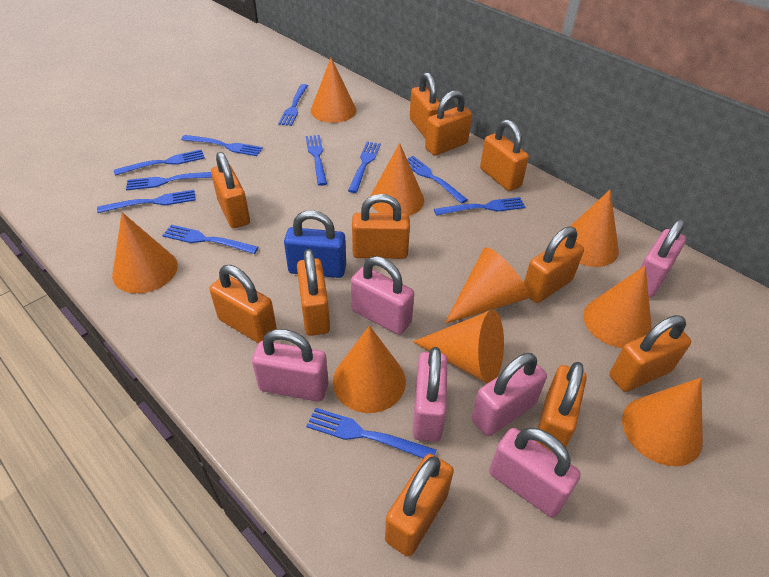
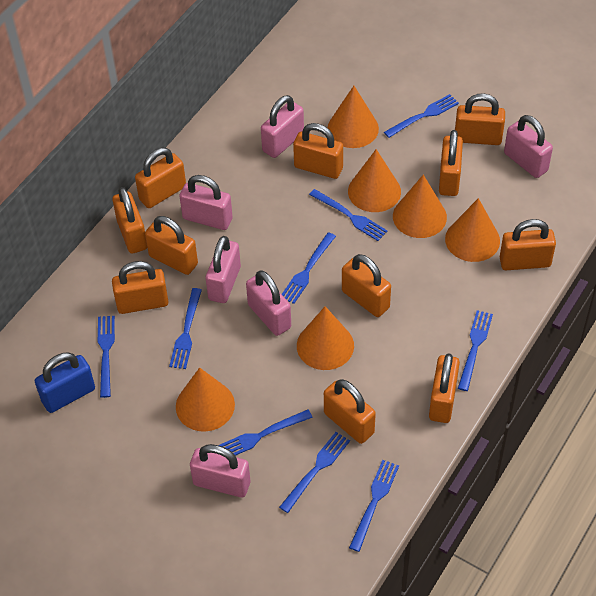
blue fork: 11 -> 9
orange cone: 9 -> 6

